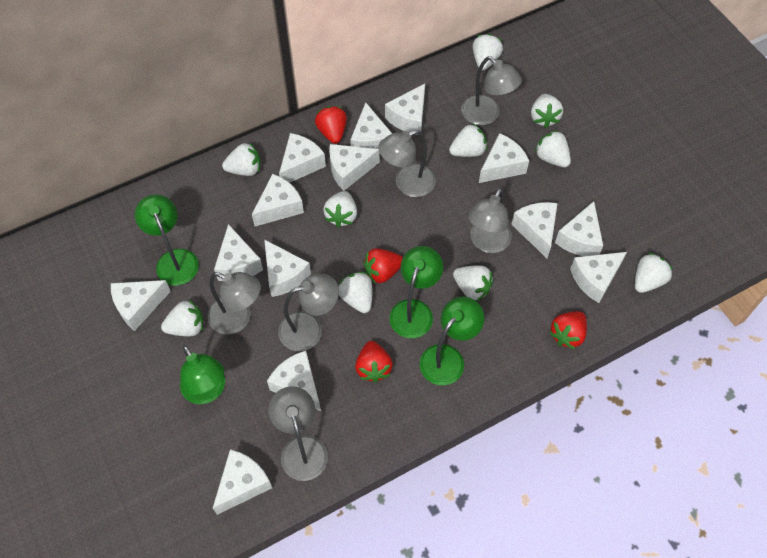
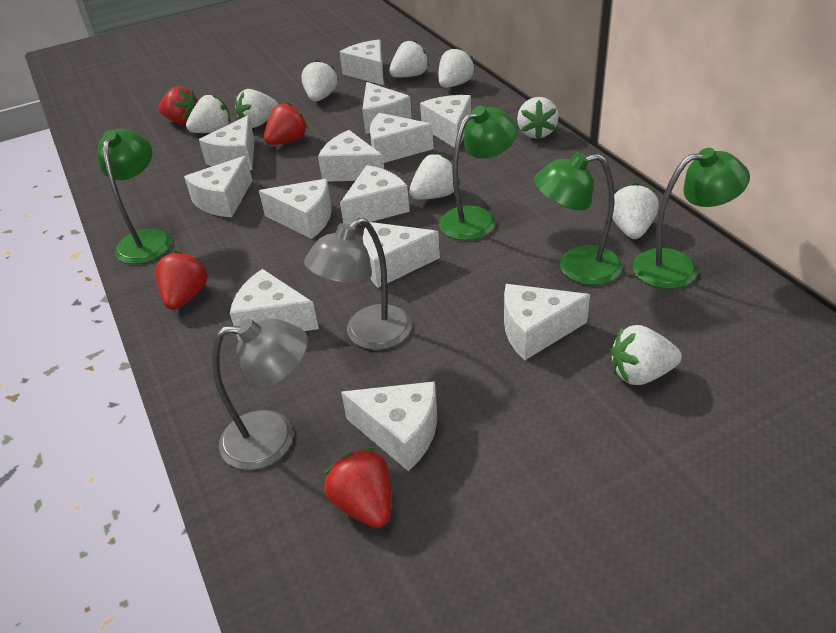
grey lamp: 6 -> 2
white cheese: 14 -> 13
white strawberry: 10 -> 9

